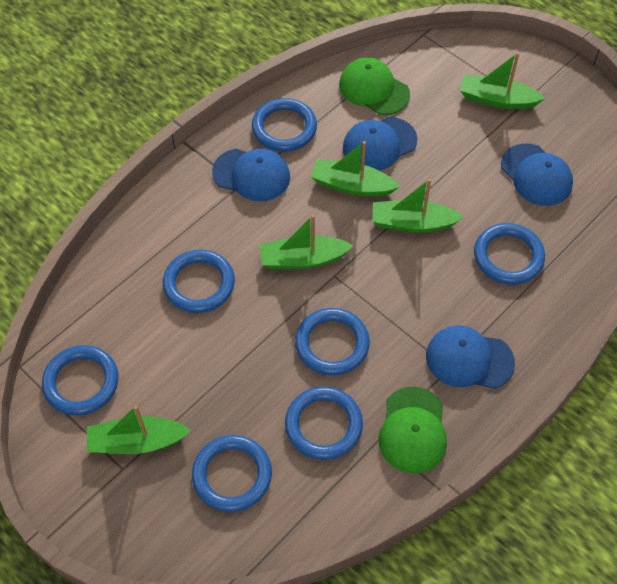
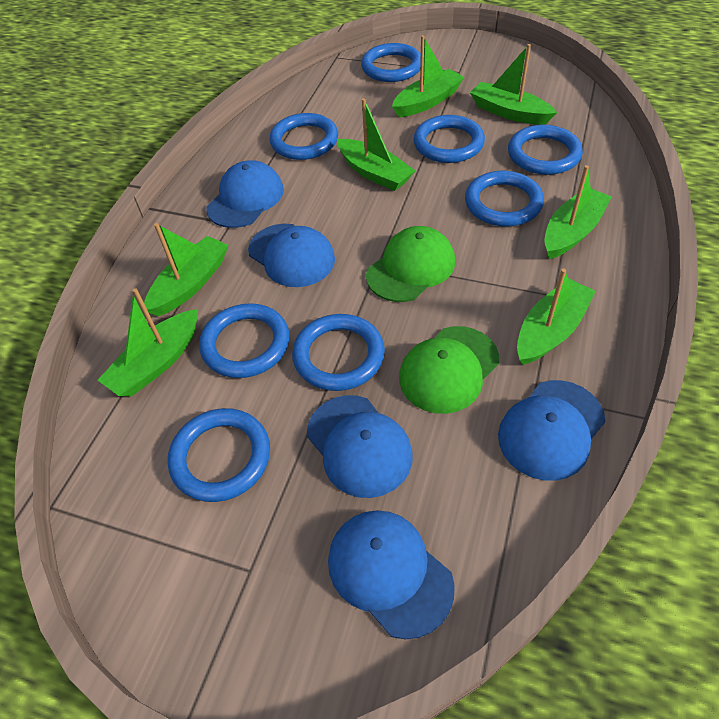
blue cap: 4 -> 5
blue ring: 7 -> 8
green boat: 5 -> 7

